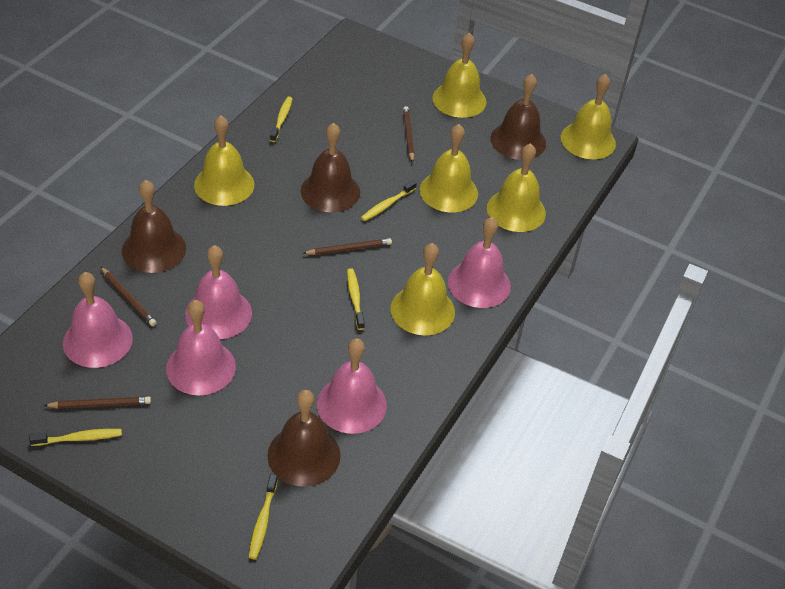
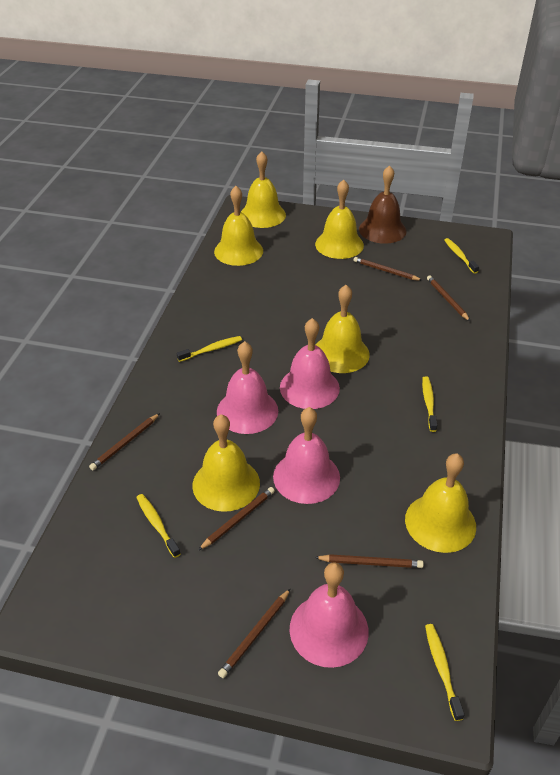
brown bell: 4 -> 1
brown pencil: 4 -> 6
pink bell: 5 -> 4

